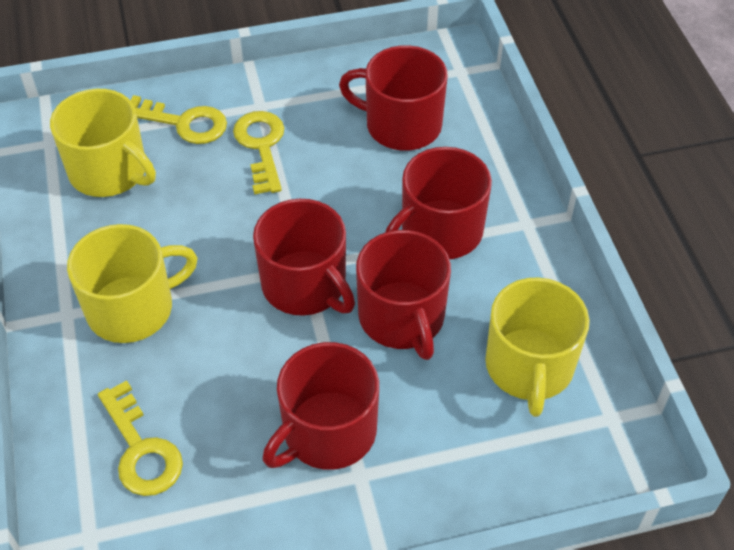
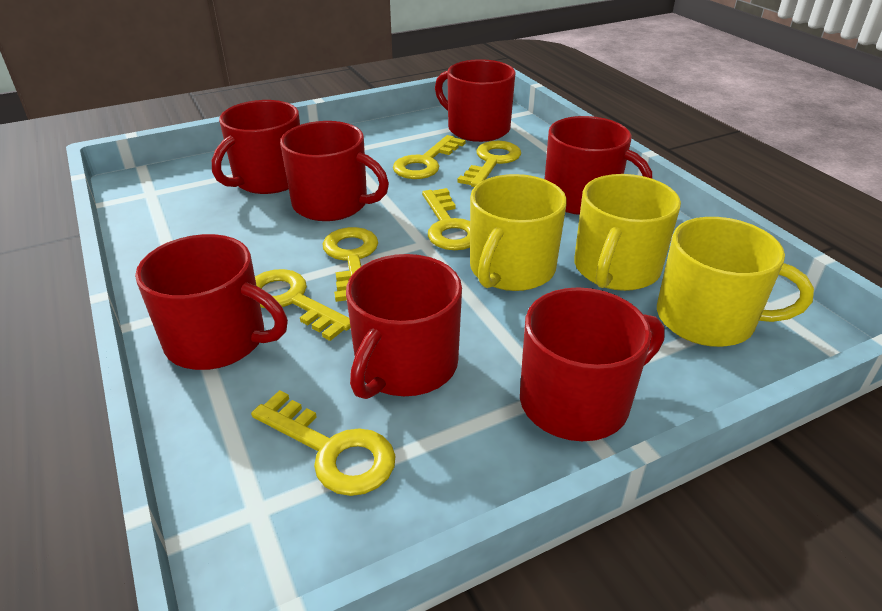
red mug: 5 -> 7
yellow key: 3 -> 6

